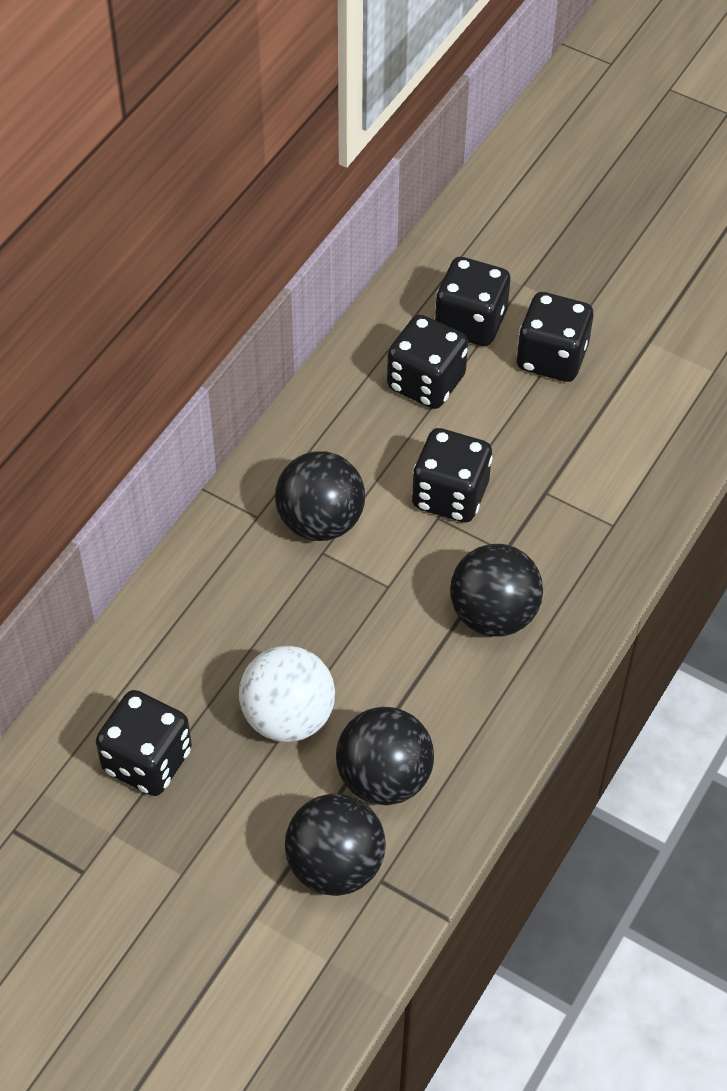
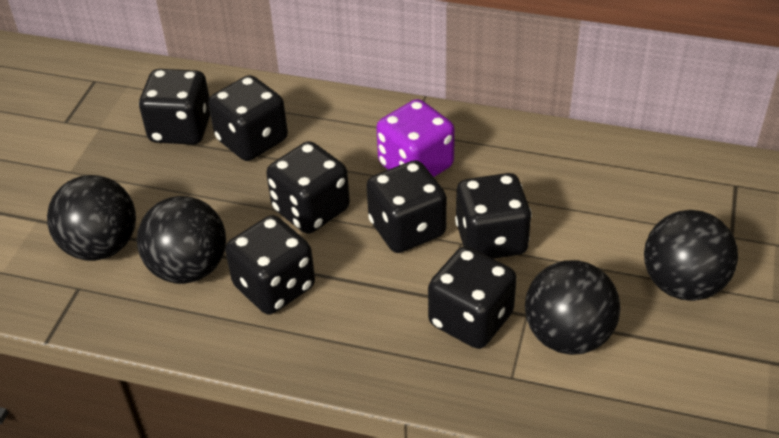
black dice: 5 -> 7
purple dice: 0 -> 1
white ball: 1 -> 0

